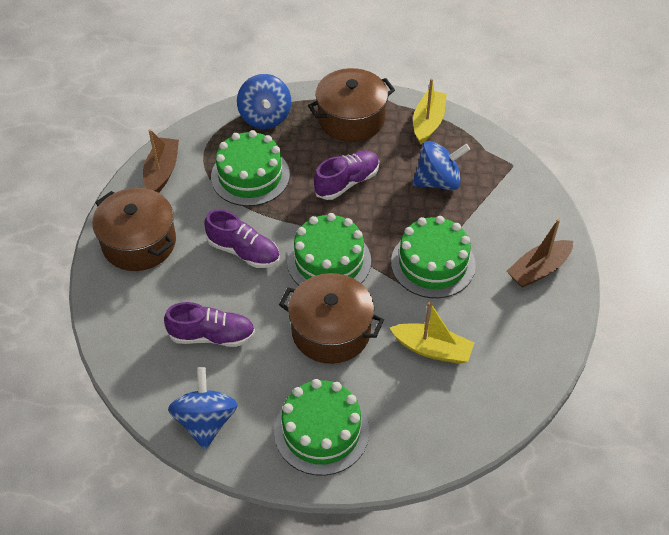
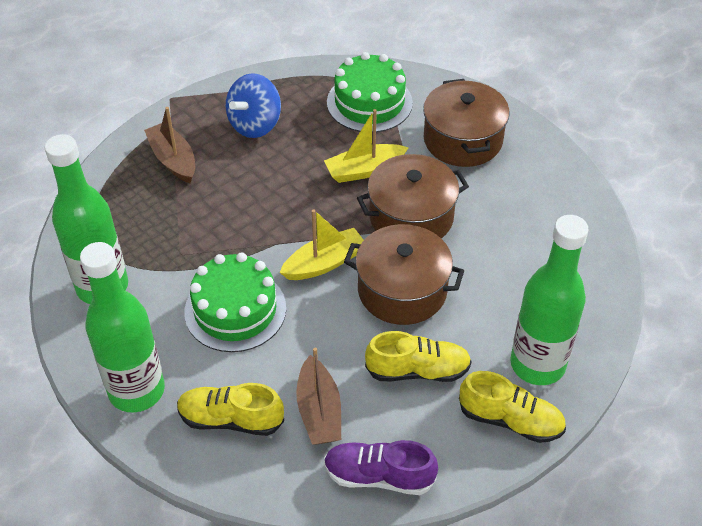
blue spinning top: 3 -> 1
green bottle: 0 -> 3
green cake: 4 -> 2
purple shoe: 3 -> 1
yellow shoe: 0 -> 3

